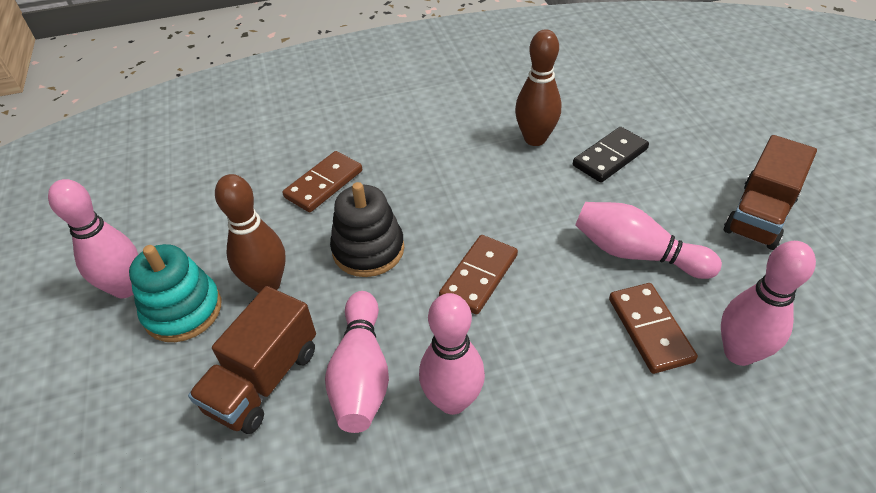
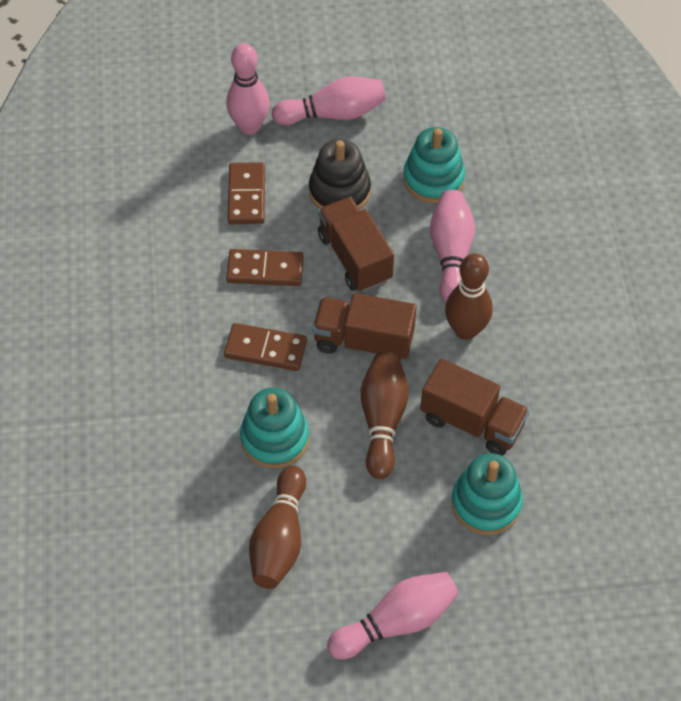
black domino: 1 -> 0
brown bowling pin: 2 -> 3
brown truck: 2 -> 3
pink bowling pin: 5 -> 4
turquoise stacking toy: 1 -> 3

